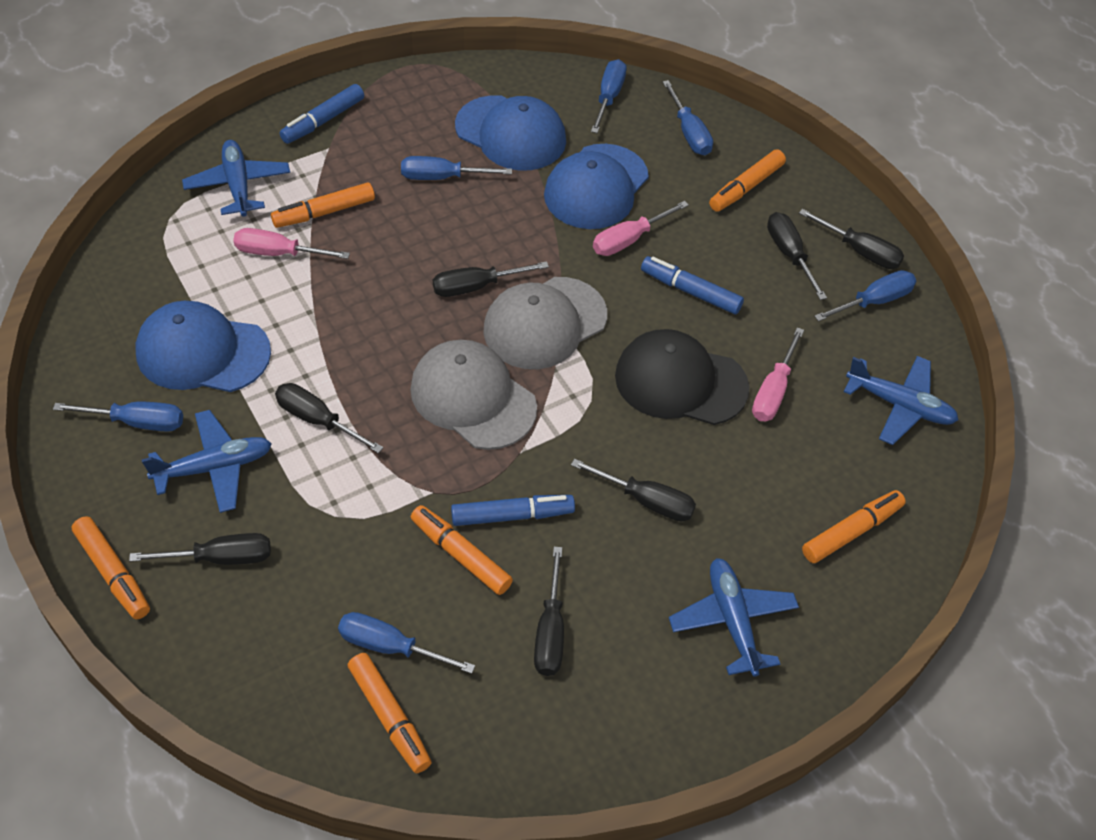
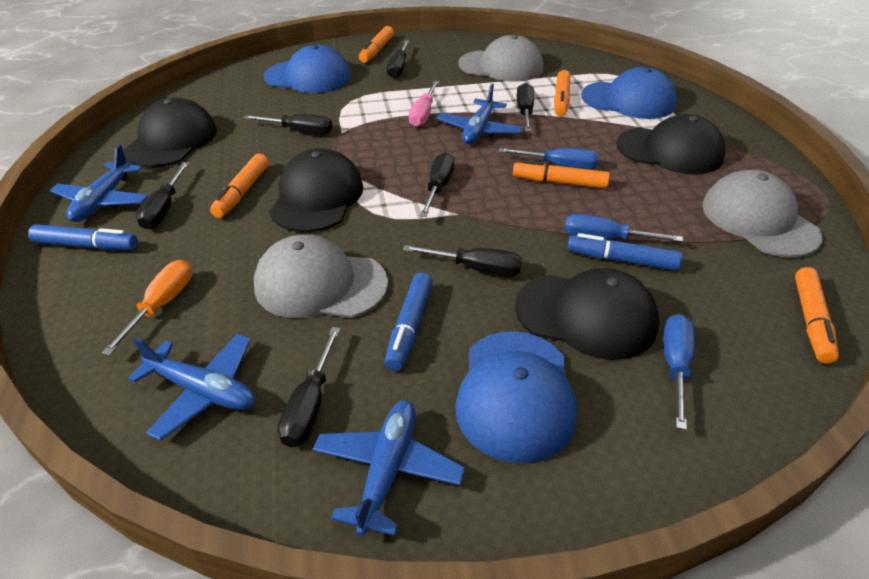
black cap: 1 -> 4
blue screwdriver: 6 -> 3
grey cap: 2 -> 3
orange marker: 6 -> 5
orange screwdriver: 0 -> 1
pink screwdriver: 3 -> 1

